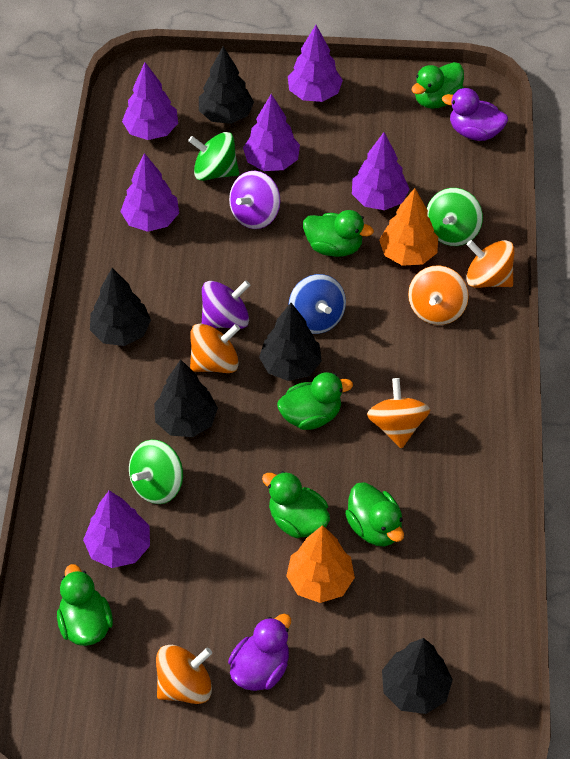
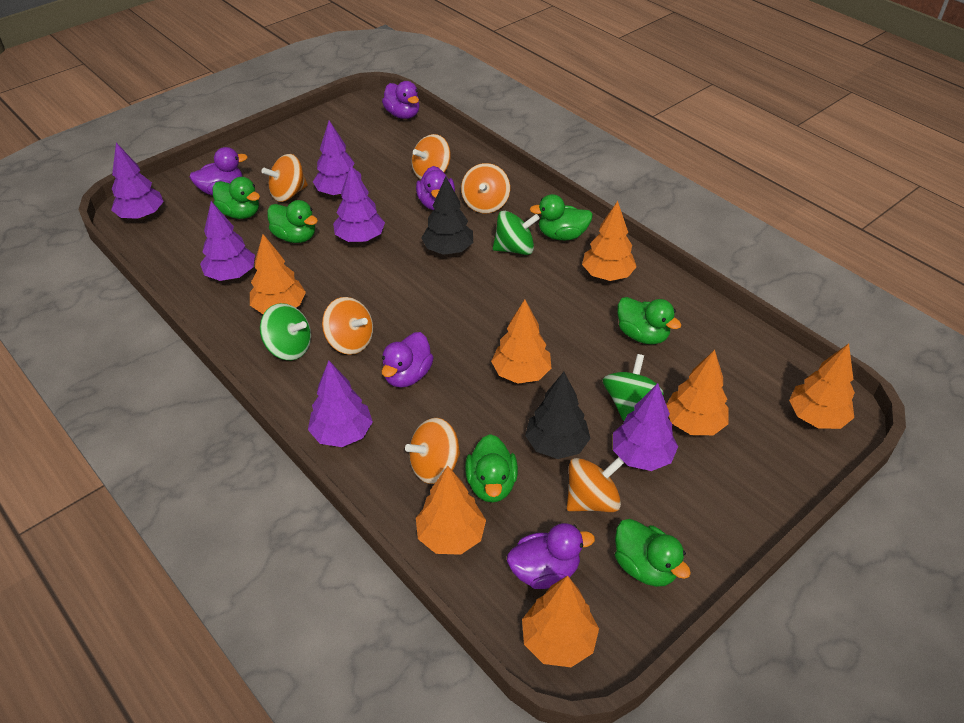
black tree: 5 -> 2
blue spinning top: 1 -> 0
orange spinning top: 5 -> 6
orange tree: 2 -> 7
purple duck: 2 -> 5
purple spinning top: 2 -> 0

